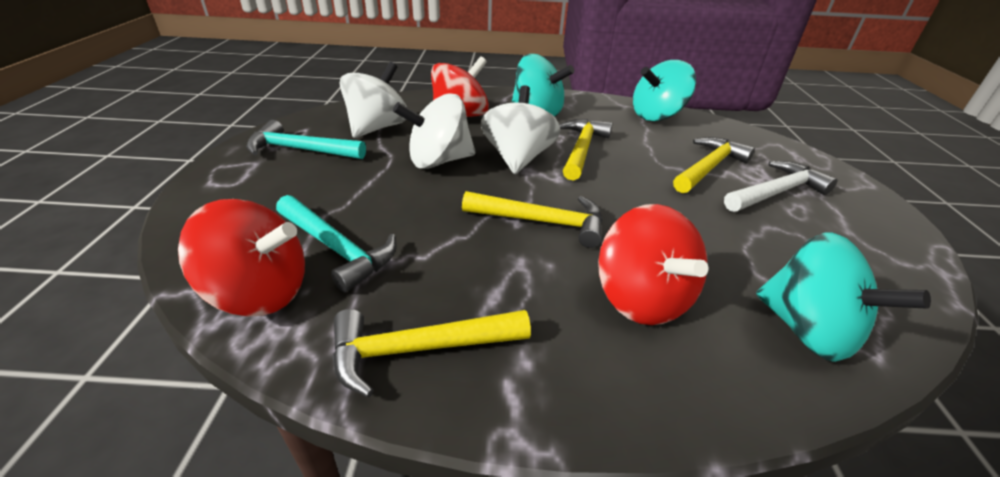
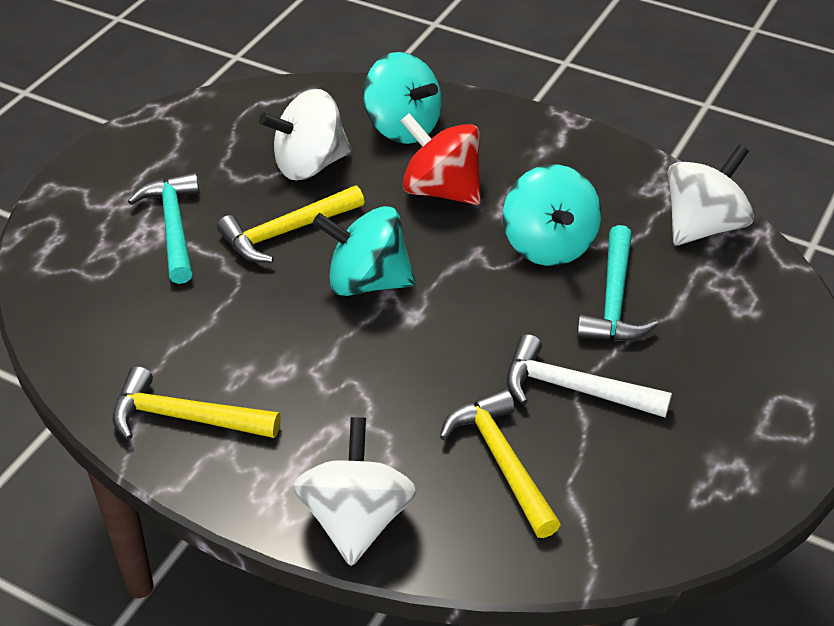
red spinning top: 3 -> 1
yellow hammer: 4 -> 3

